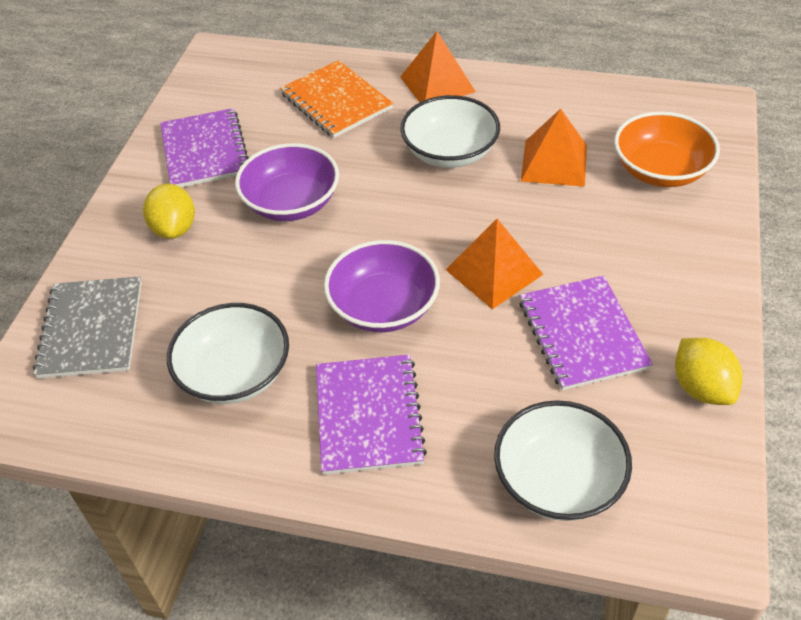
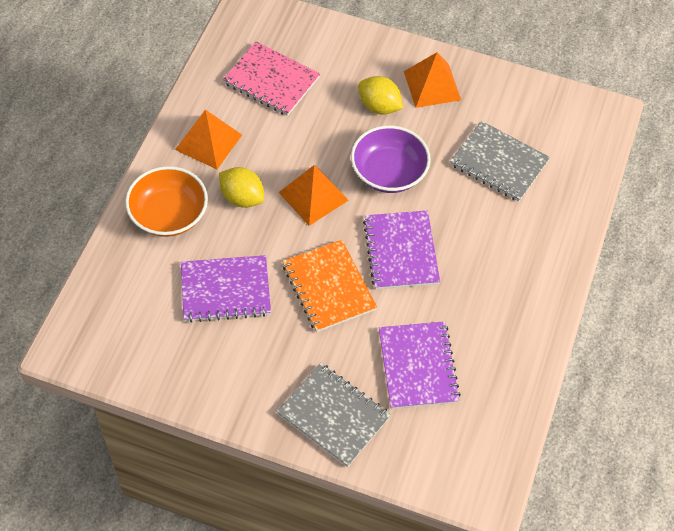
grey notebook: 1 -> 2
pink notebook: 0 -> 1
purple bowl: 2 -> 1
white bowl: 3 -> 0

